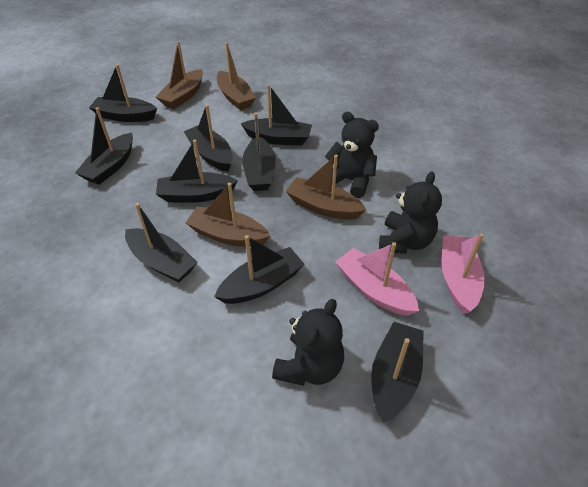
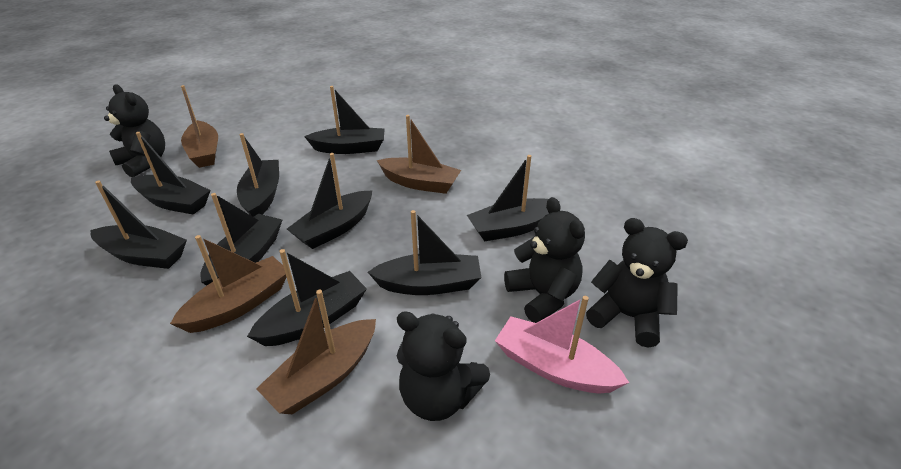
black teddy bear: 3 -> 4
pink boat: 2 -> 1

